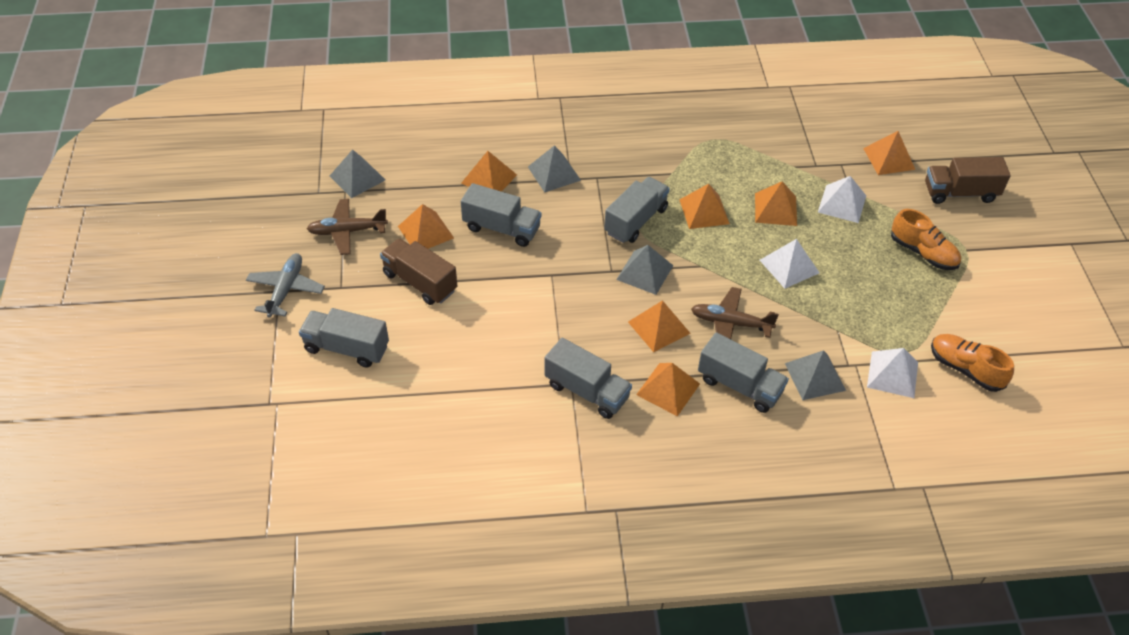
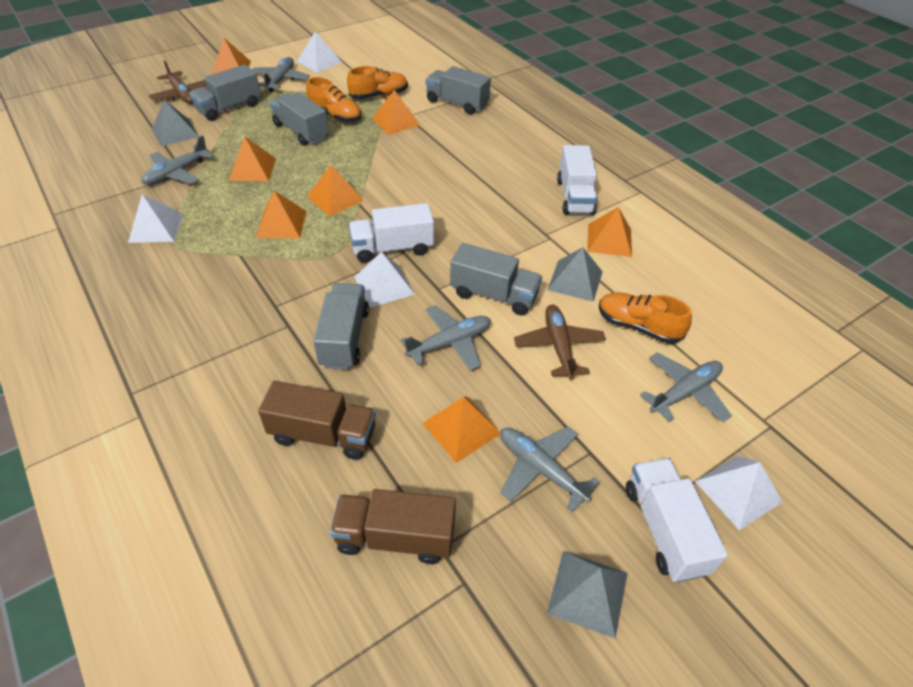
grey plane: 1 -> 5
grey pyramid: 4 -> 3
orange shoe: 2 -> 3
white pyramid: 3 -> 4
white truck: 0 -> 3

